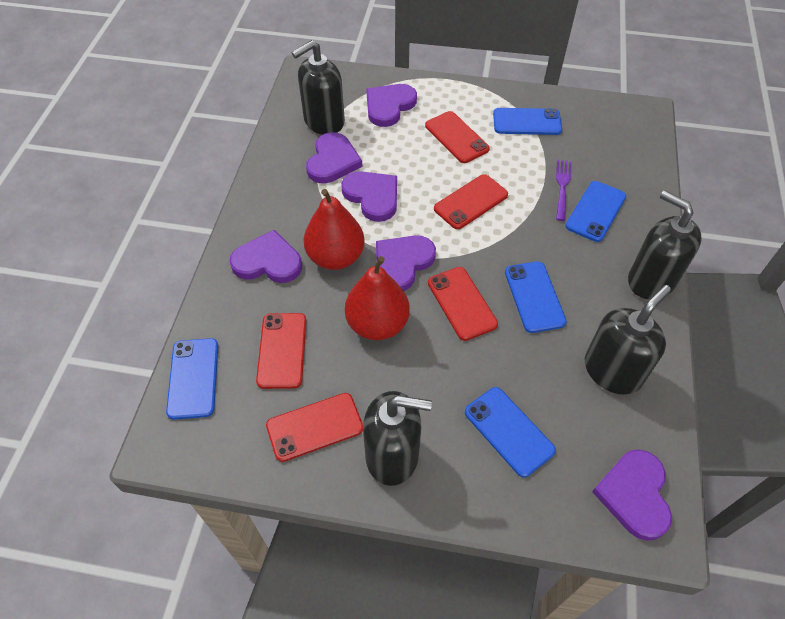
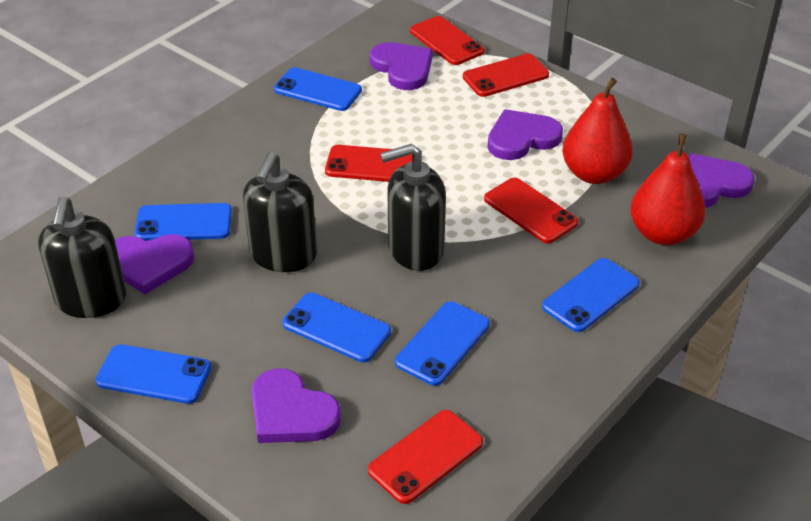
black soap dispenser: 4 -> 3
blue phone: 5 -> 6
purple fork: 1 -> 0
purple heart: 6 -> 5

